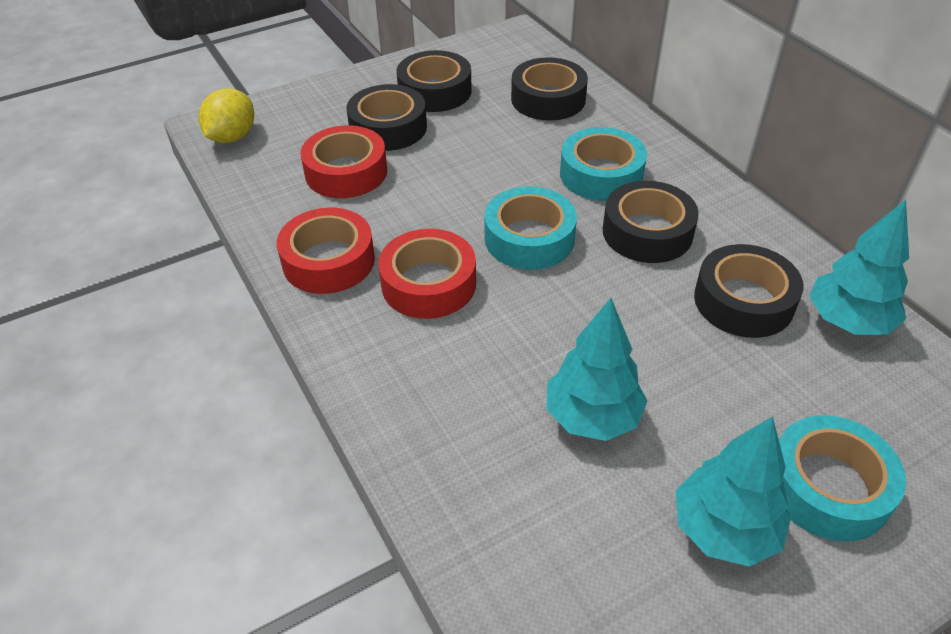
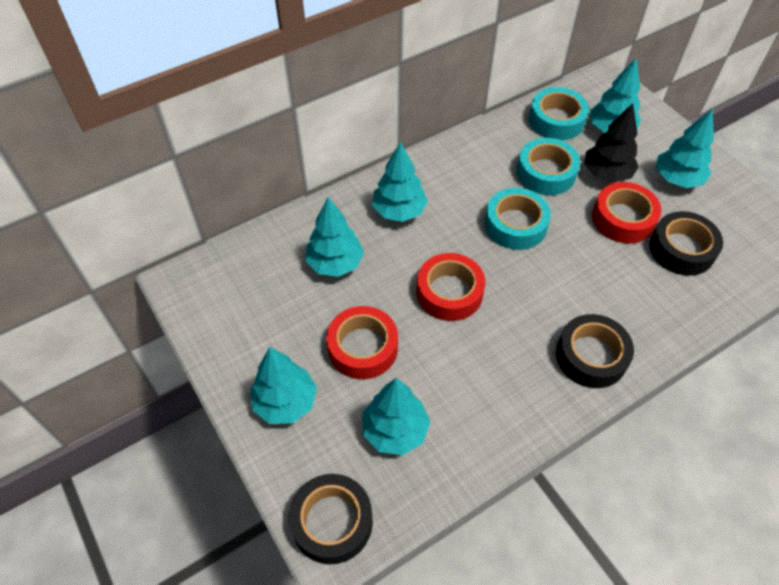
black tape: 5 -> 3
black tree: 0 -> 1
turquoise tree: 3 -> 6
yellow lemon: 1 -> 0

